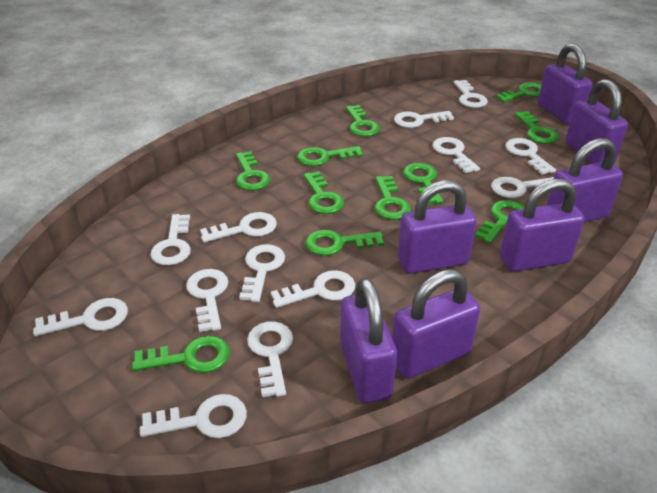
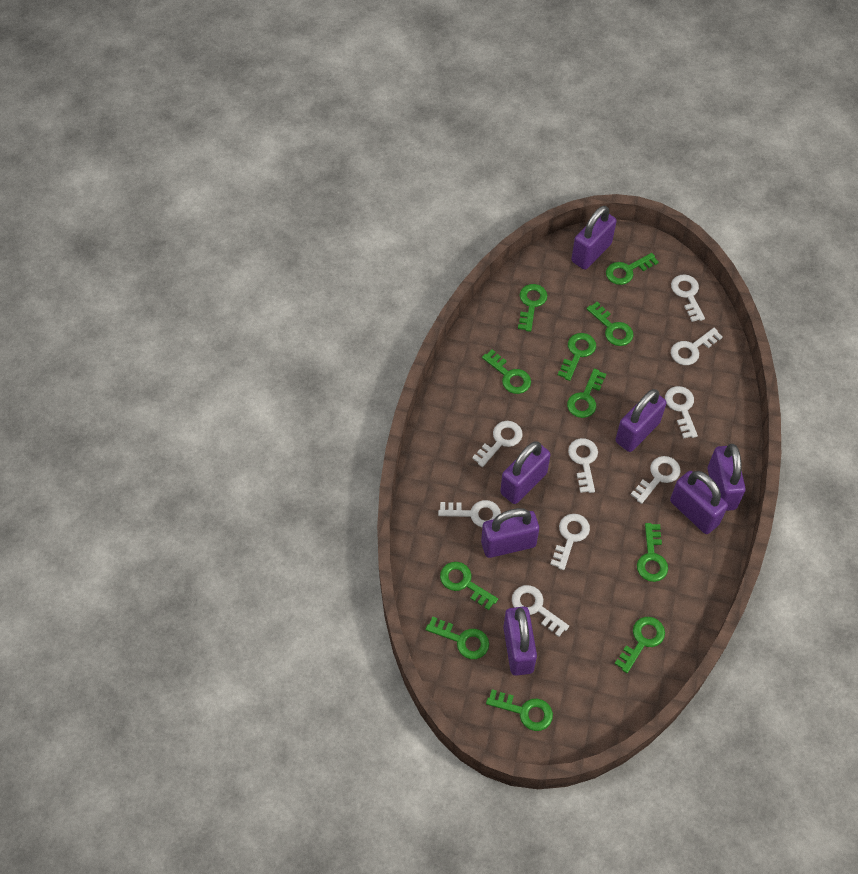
white key: 13 -> 9

